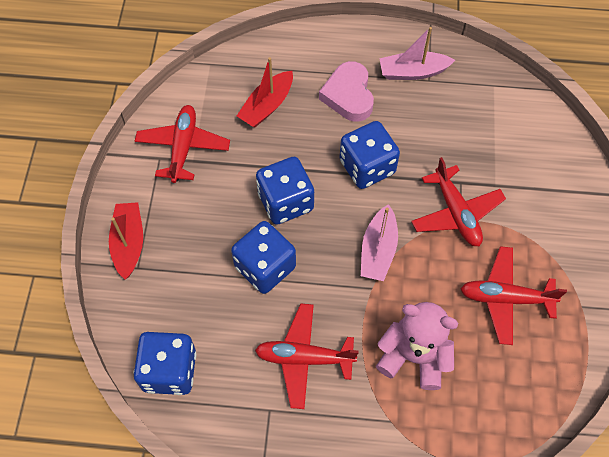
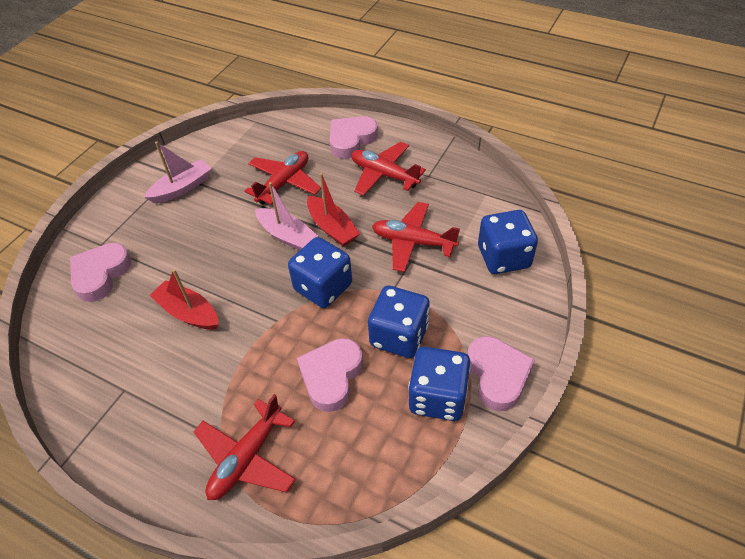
pink heart: 1 -> 4
pink teddy bear: 1 -> 0

